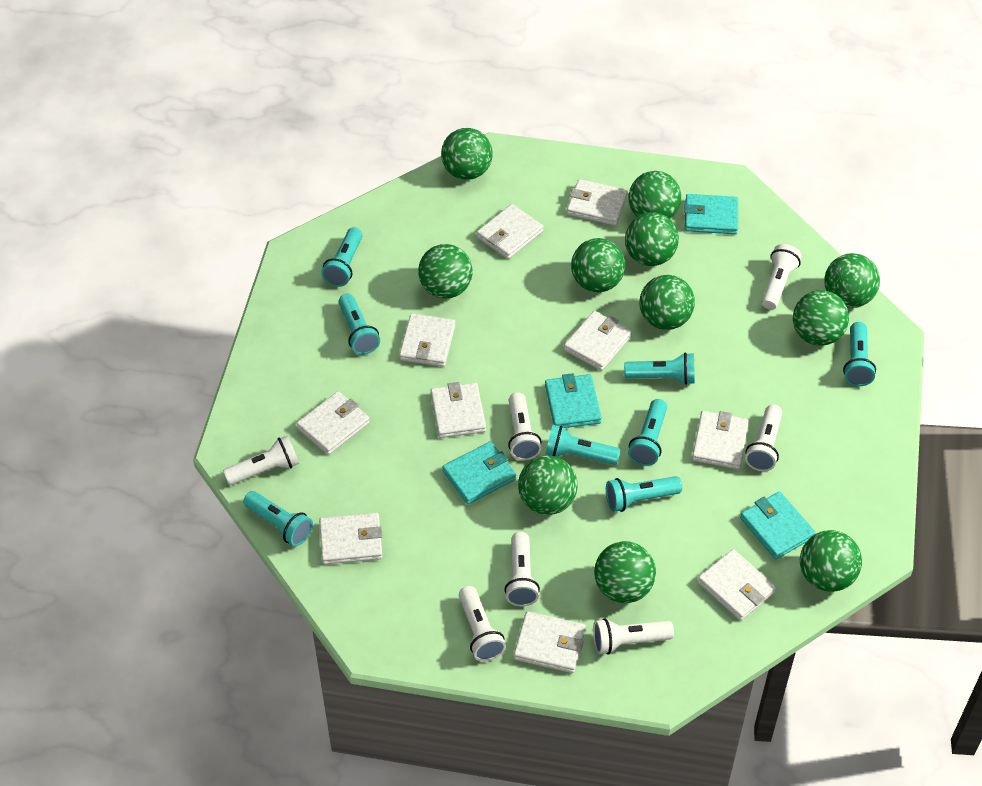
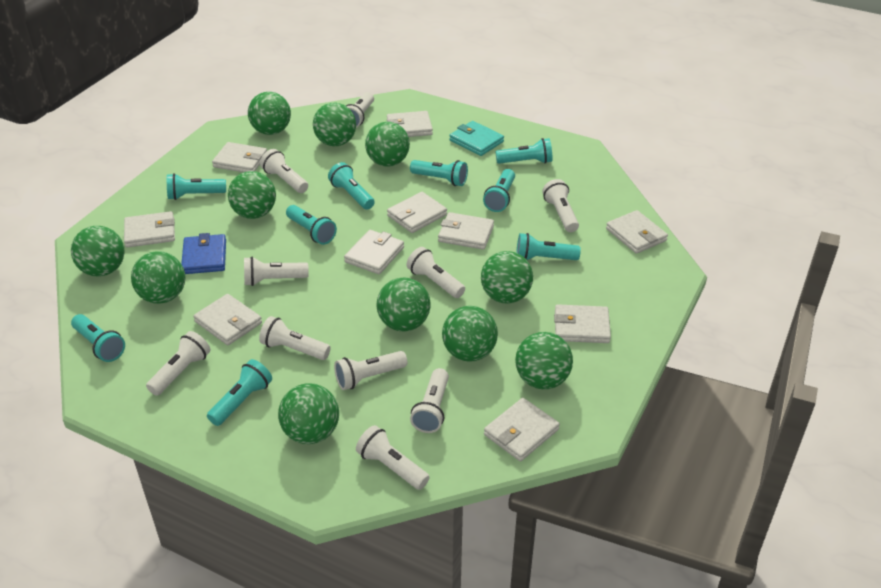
blue wallet: 0 -> 1
turquoise flashlight: 8 -> 9
turquoise wallet: 4 -> 1
white flashlight: 7 -> 10

